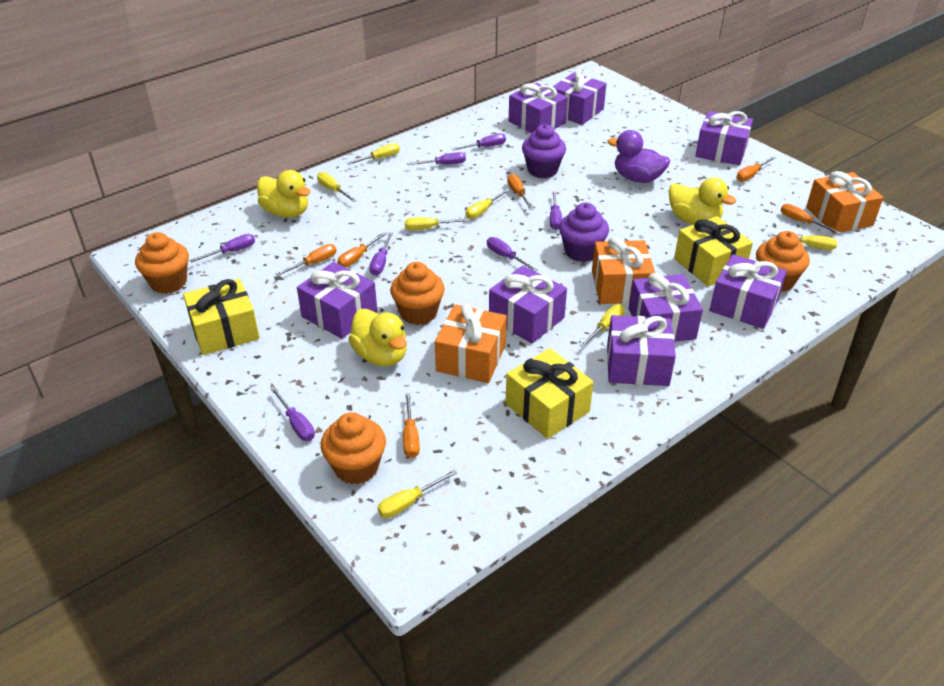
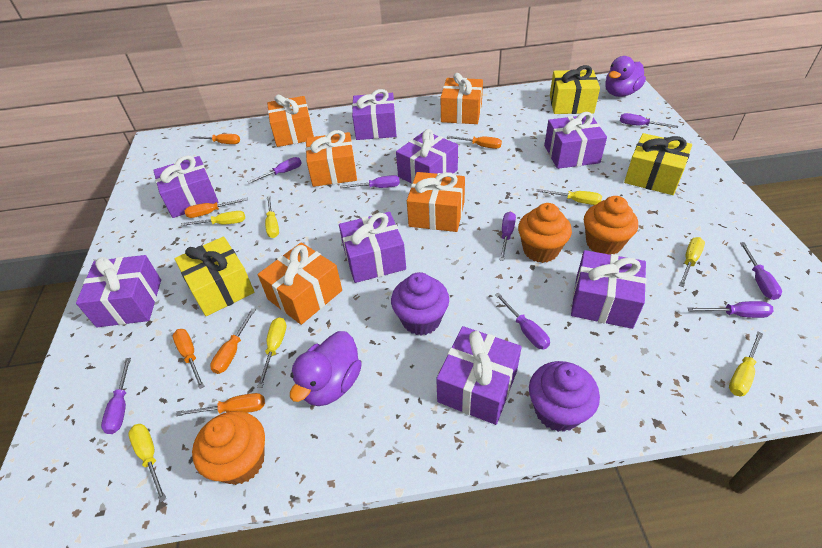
orange cupcake: 4 -> 3
orange gift: 3 -> 5
purple duck: 1 -> 2
purple screwdriver: 7 -> 8
yellow duck: 3 -> 0

